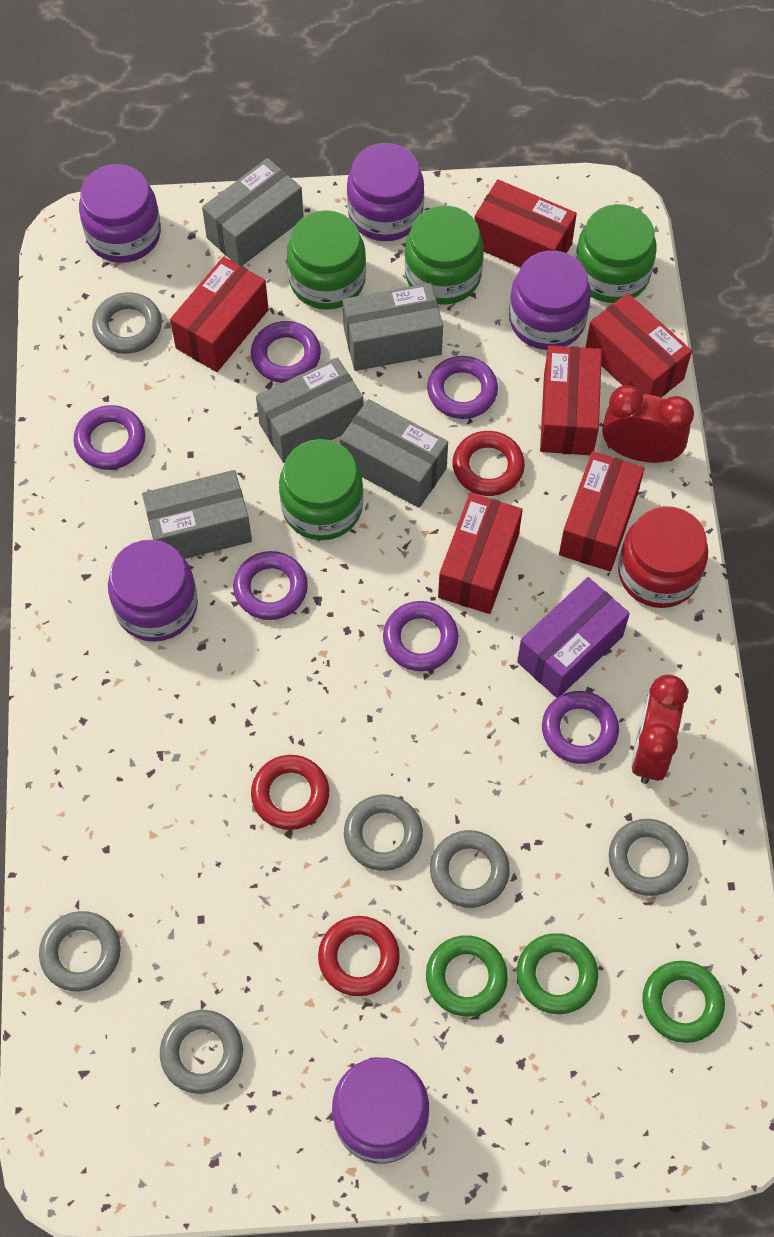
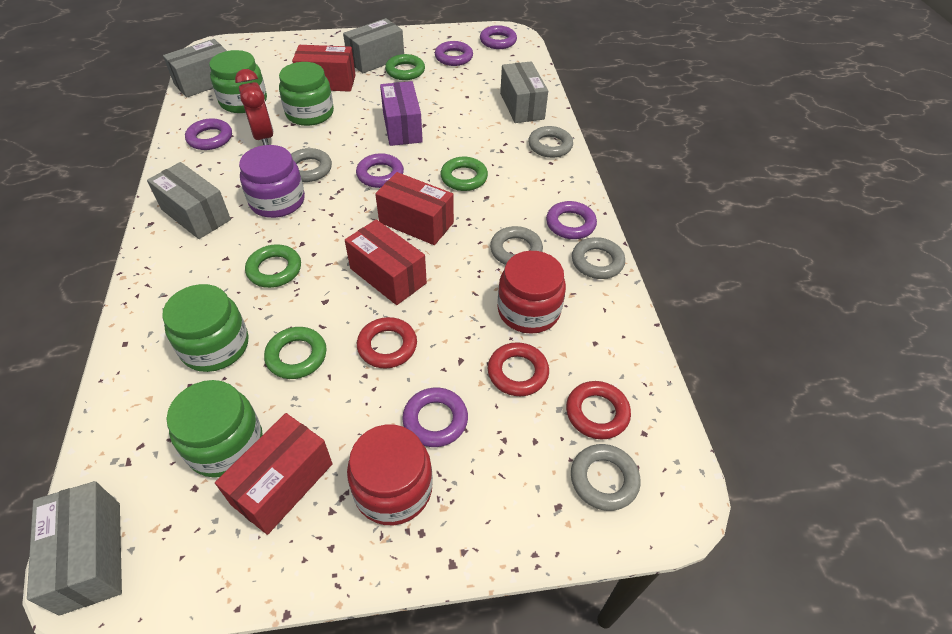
green ring: 3 -> 4
grey ring: 6 -> 5
purple jar: 5 -> 1
red box: 6 -> 4
red clock: 2 -> 1
red jar: 1 -> 2

